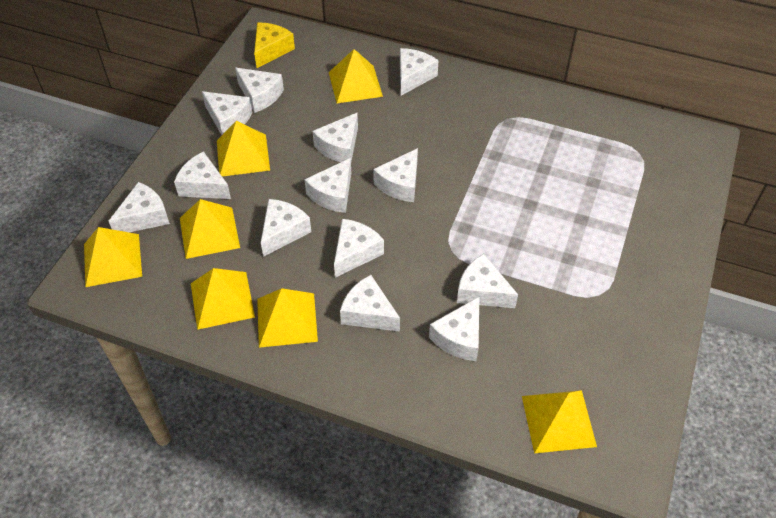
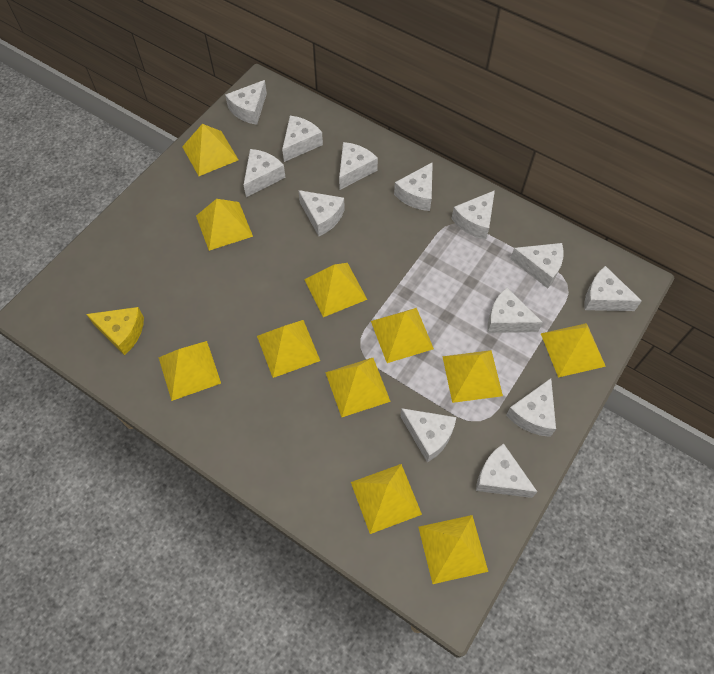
yellow pyramid: 7 -> 11

